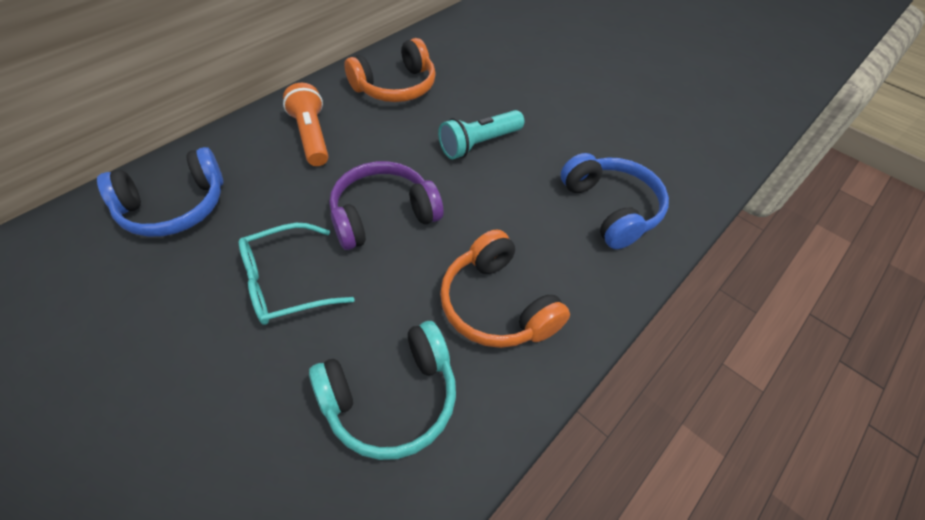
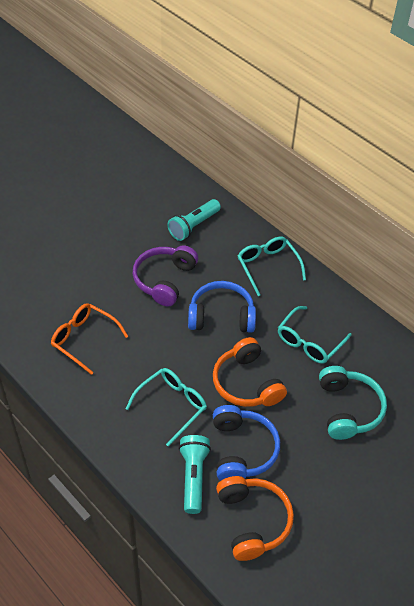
orange flashlight: 1 -> 0
orange glasses: 0 -> 1
turquoise flashlight: 1 -> 2
turquoise glasses: 1 -> 3

